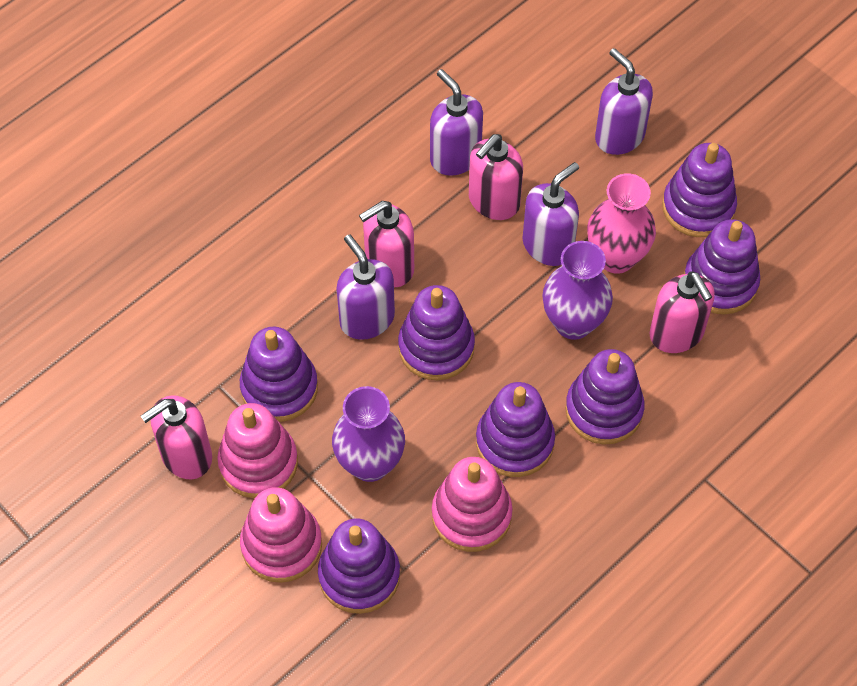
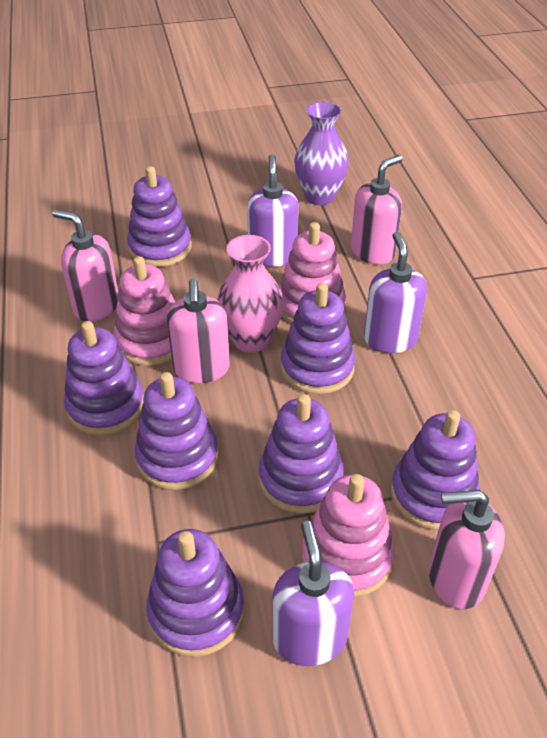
purple soap dispenser: 4 -> 3
purple vase: 2 -> 1

